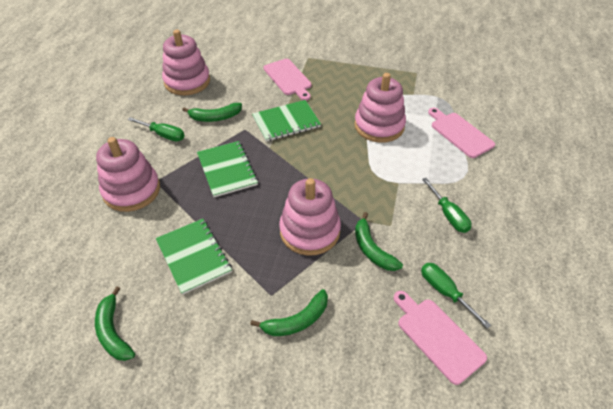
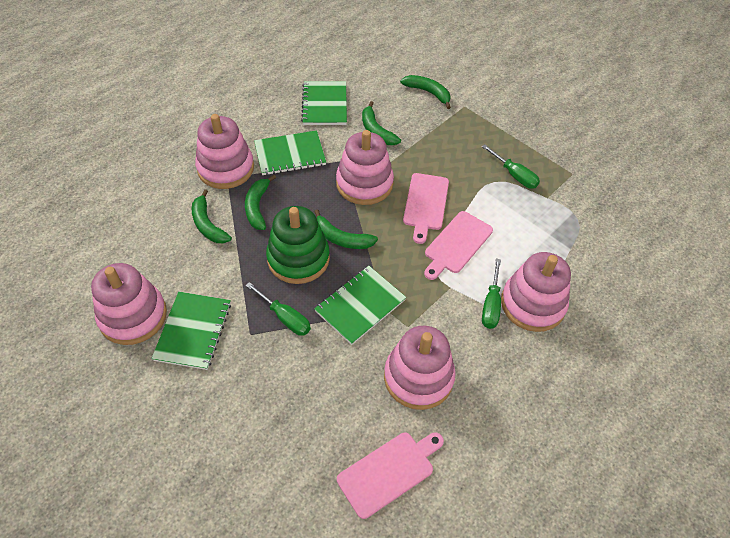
green banana: 4 -> 5
green notebook: 3 -> 4
green stacking toy: 0 -> 1
pink stacking toy: 4 -> 5

